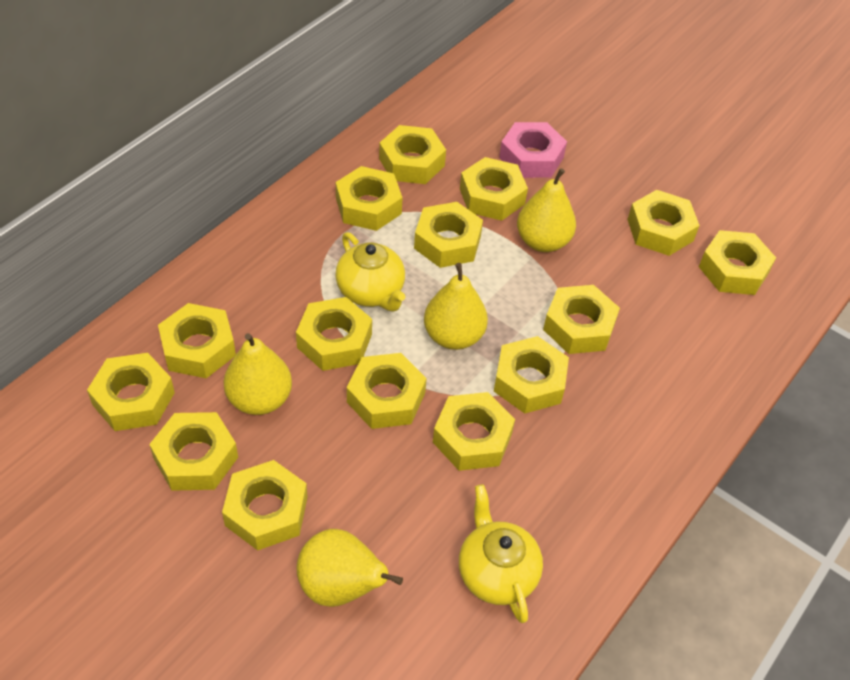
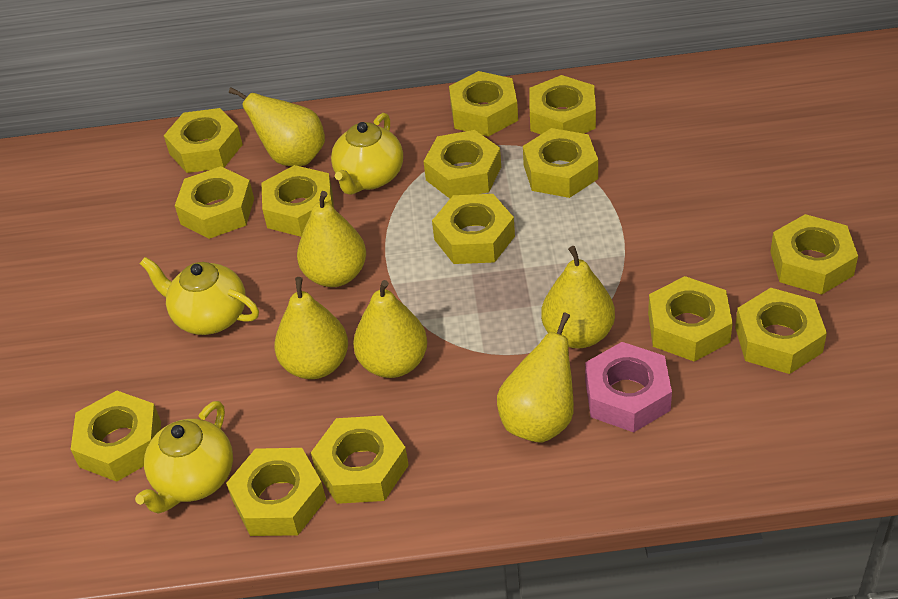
yellow nut: 15 -> 14
yellow pear: 4 -> 6
yellow teapot: 2 -> 3

